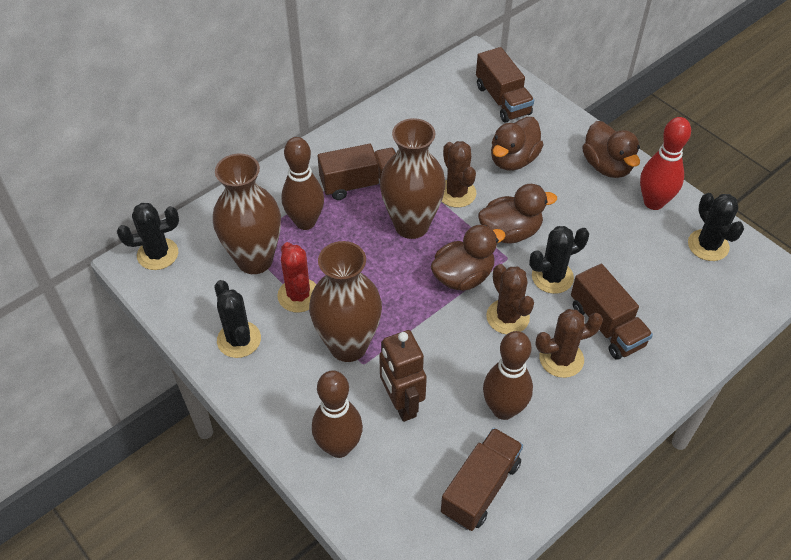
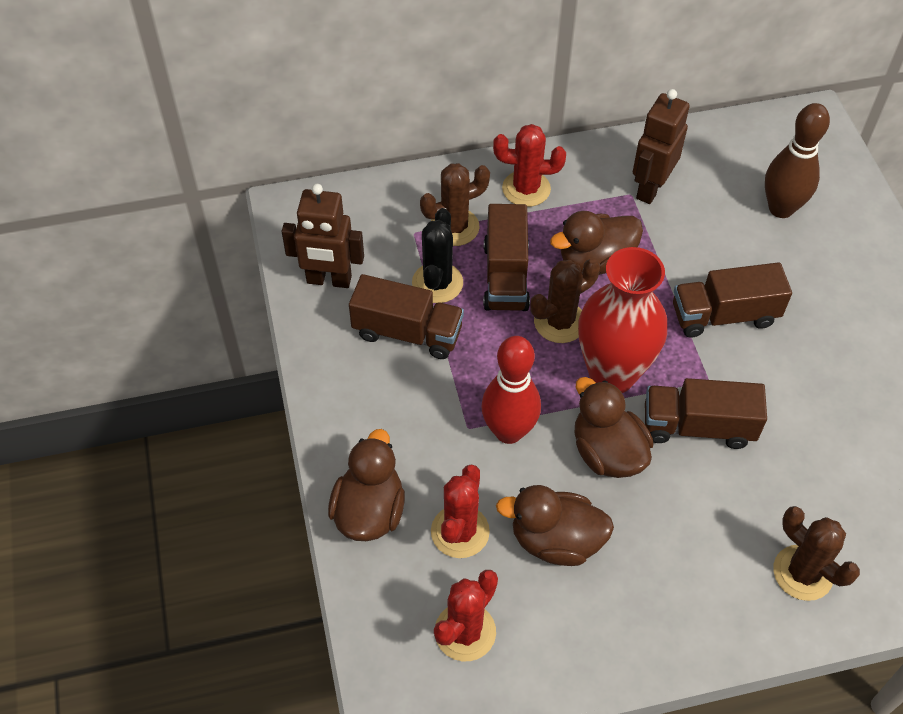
black cactus: 4 -> 1
brown bowling pin: 3 -> 1
brown robot: 1 -> 2
brown vase: 3 -> 0
red cactus: 1 -> 3
red vase: 0 -> 1

